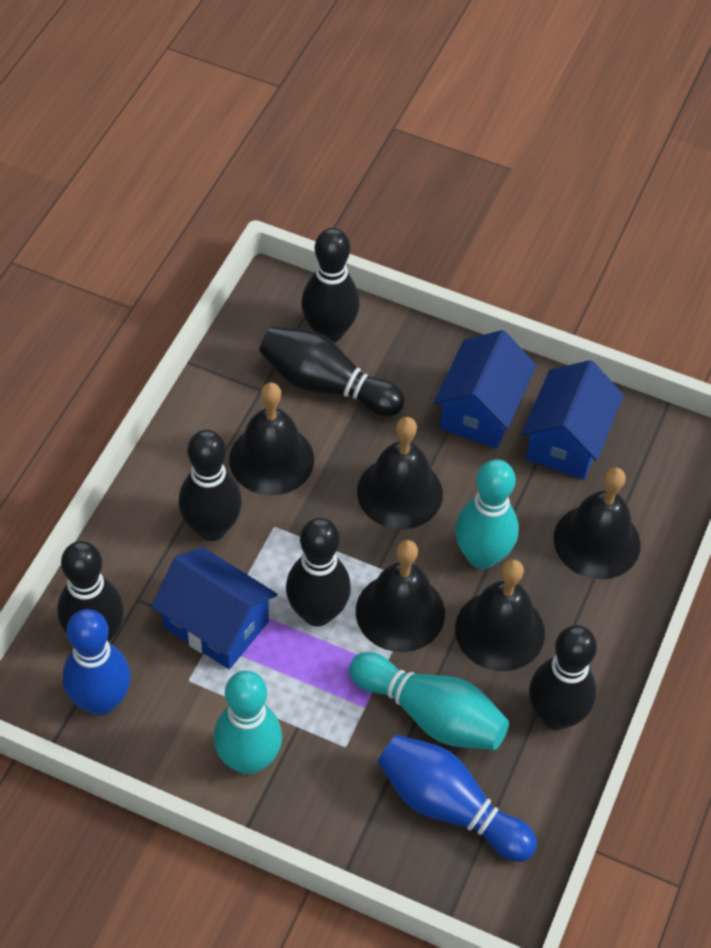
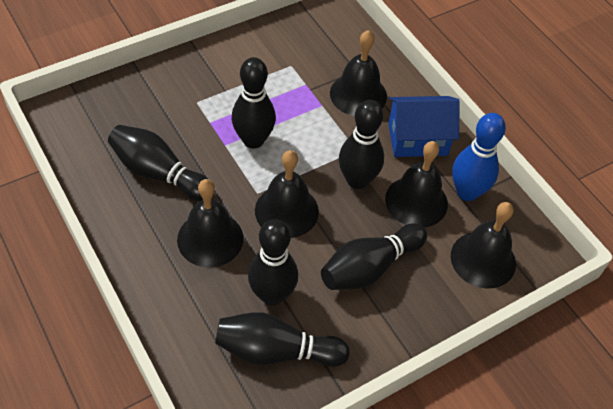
blue bowling pin: 2 -> 1
blue house: 3 -> 1
turquoise bowling pin: 3 -> 0

